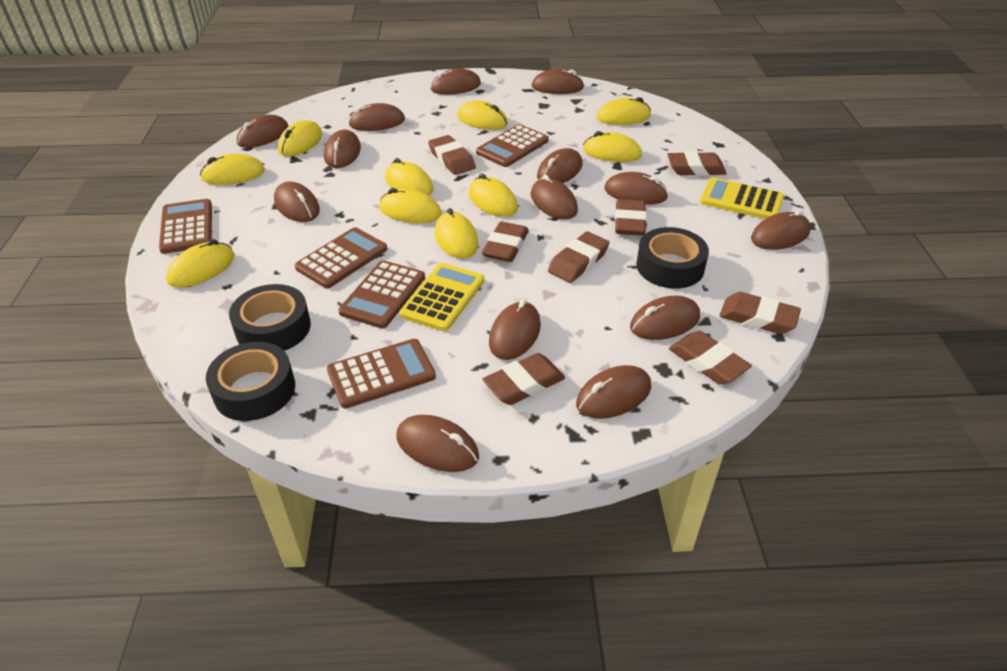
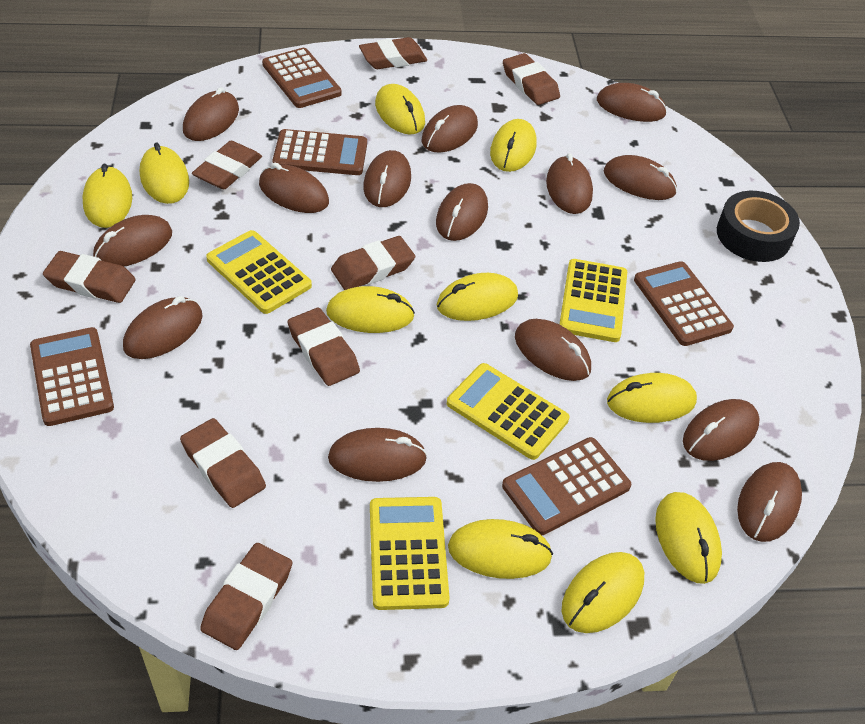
black tape: 3 -> 1
yellow calculator: 2 -> 4

